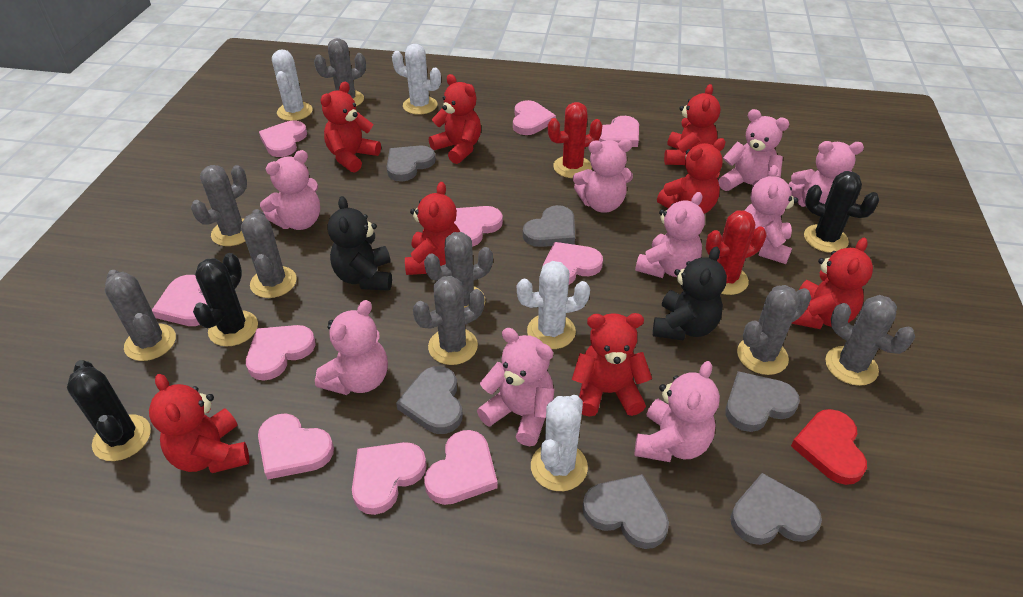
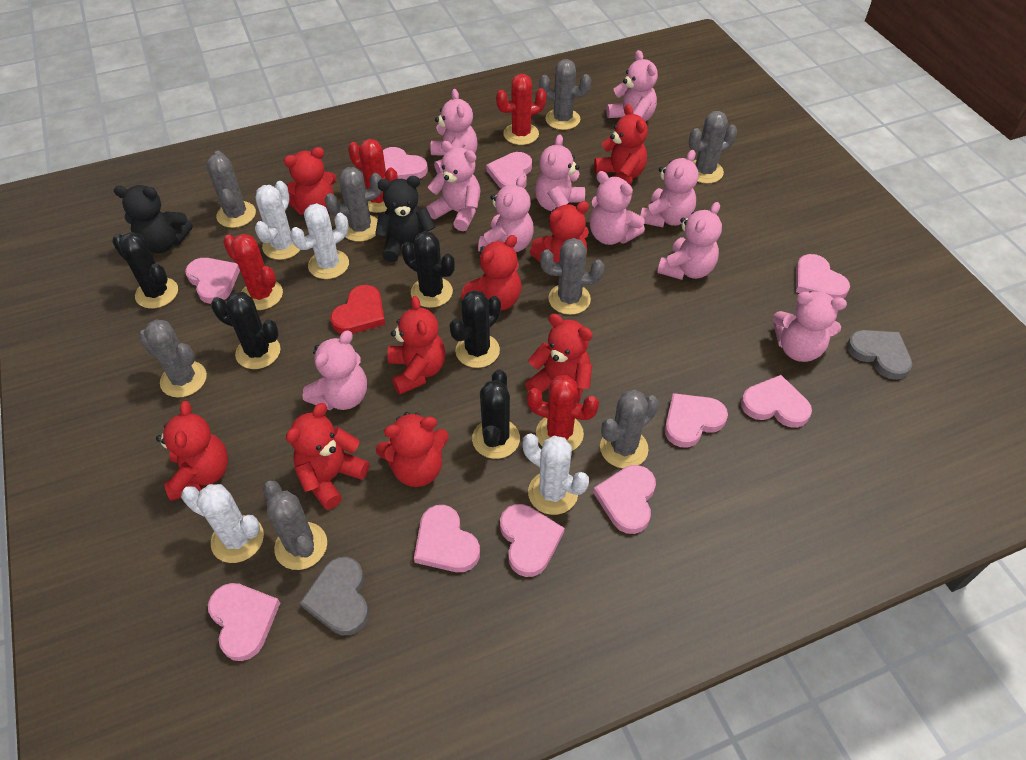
black cactus: 3 -> 5
grey heart: 6 -> 2
pink teddy bear: 9 -> 10
red cactus: 2 -> 4
red teddy bear: 8 -> 9

